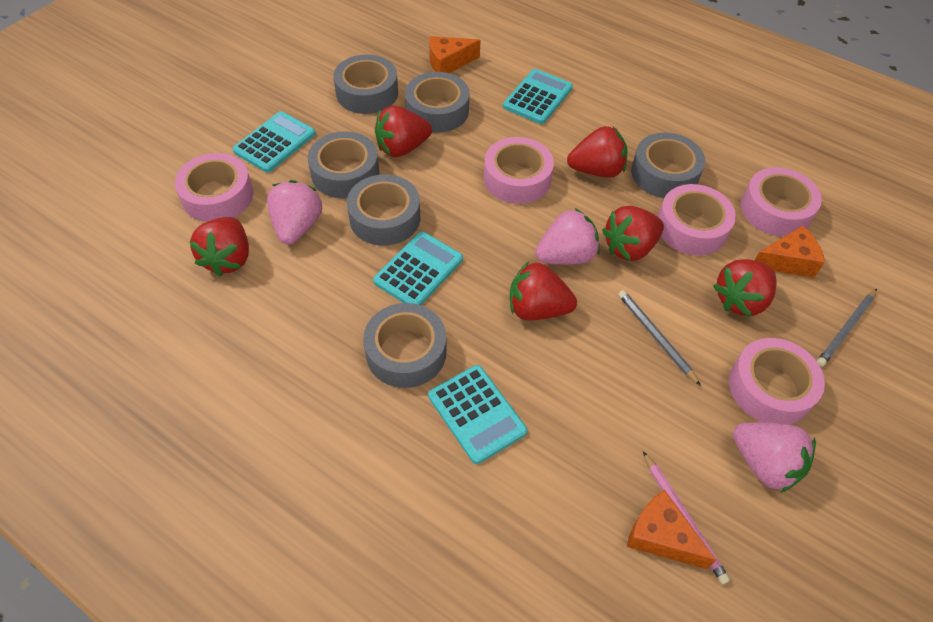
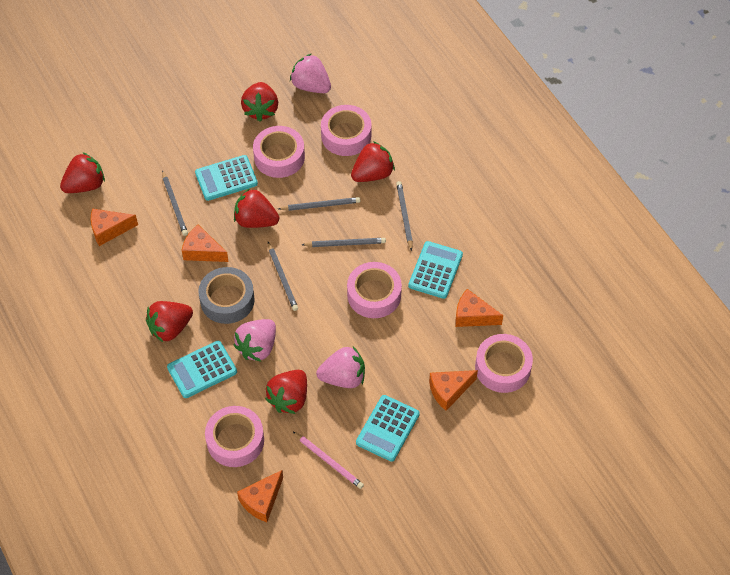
grey pencil: 2 -> 5
grey tape: 6 -> 1
orange cheese: 3 -> 5

